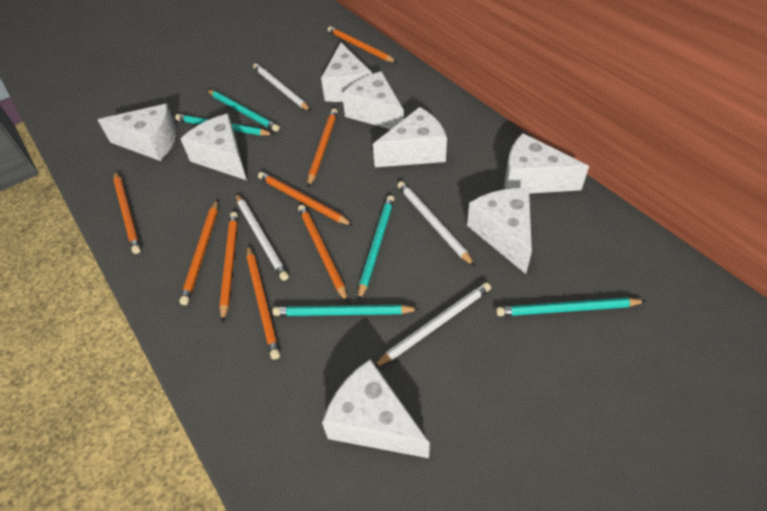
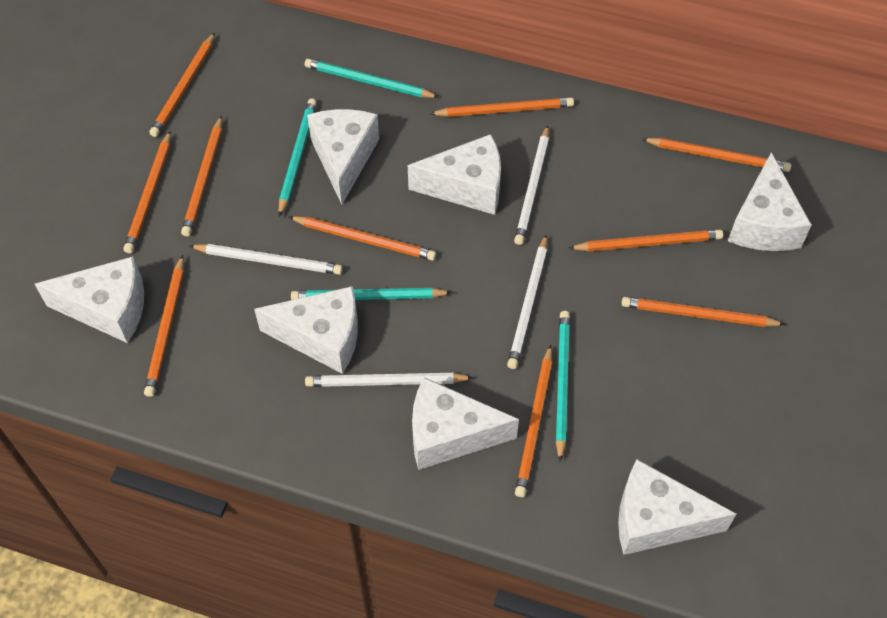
orange pencil: 8 -> 10
turquoise pencil: 5 -> 4
white cheese: 8 -> 7

